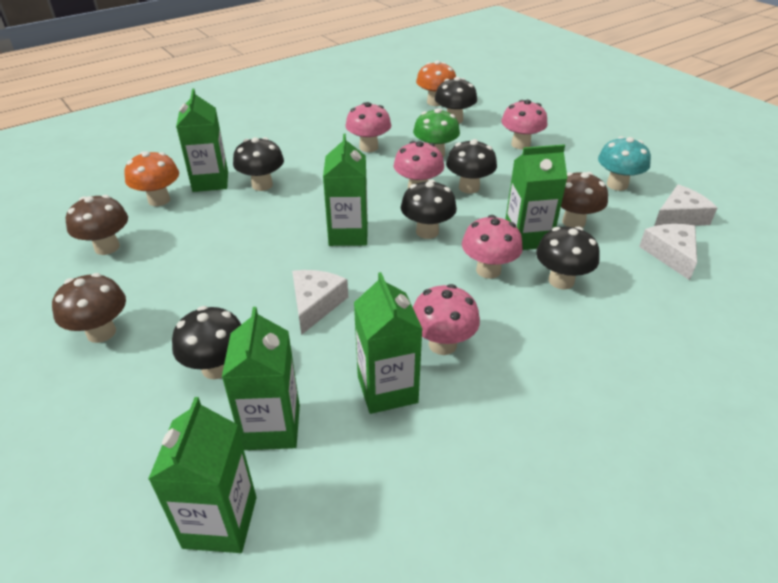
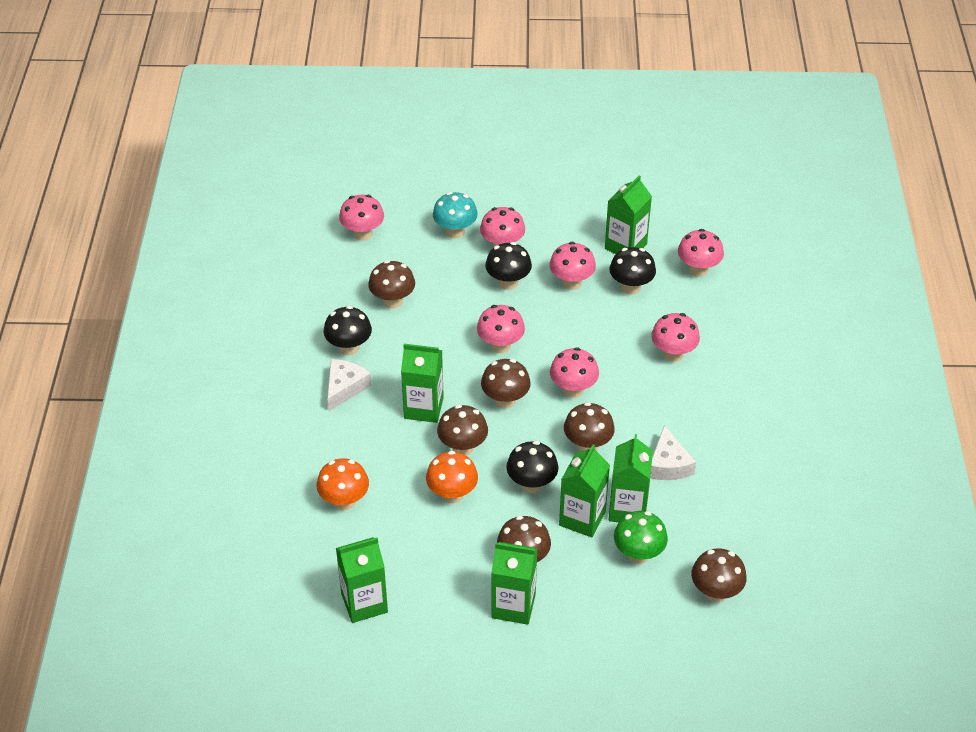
black mushroom: 6 -> 4
brown mushroom: 3 -> 6
pink mushroom: 5 -> 7
white cheese: 3 -> 2

